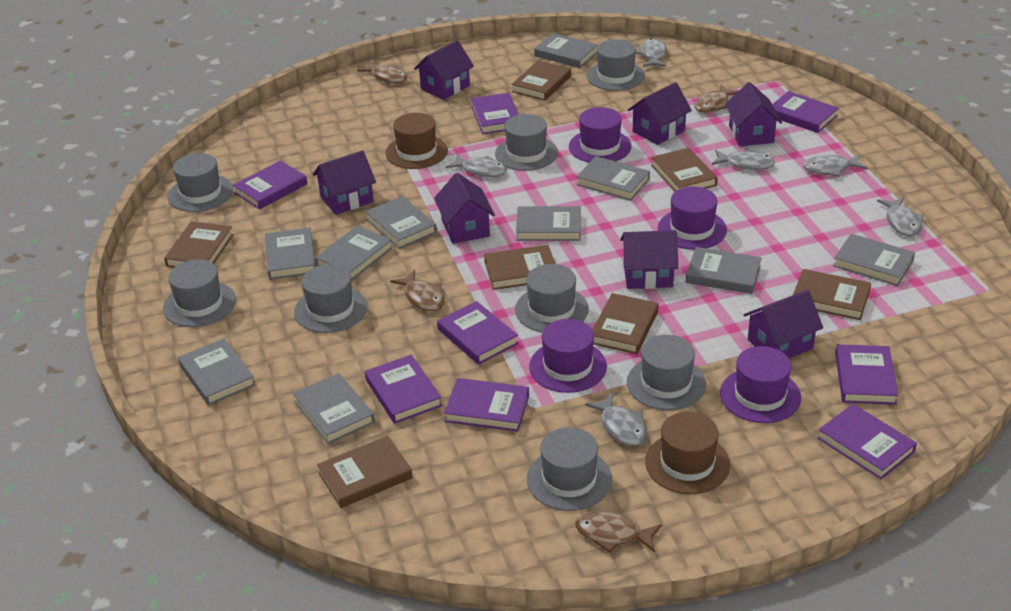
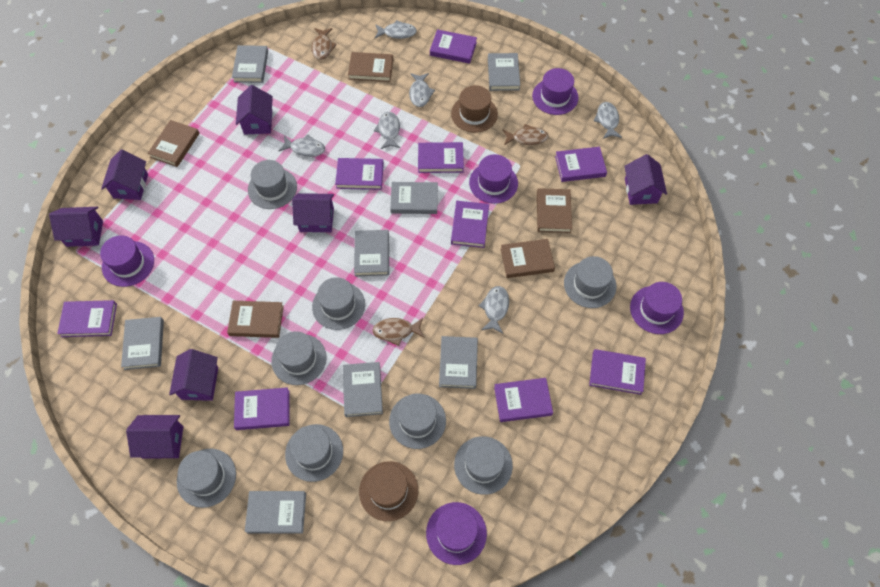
brown book: 7 -> 5
brown fish: 4 -> 3
grey book: 10 -> 8
purple book: 8 -> 9
purple hat: 4 -> 5

